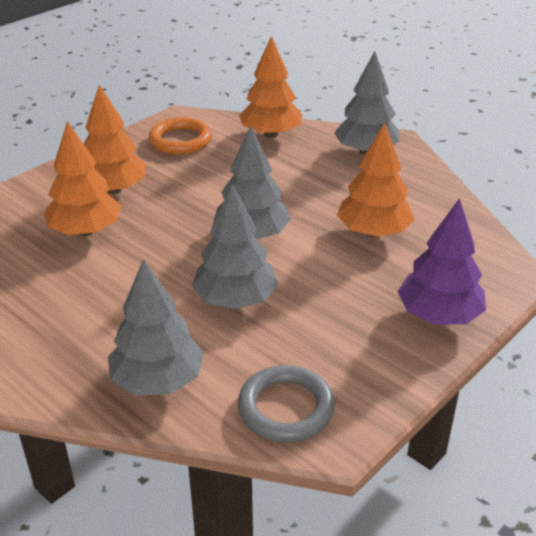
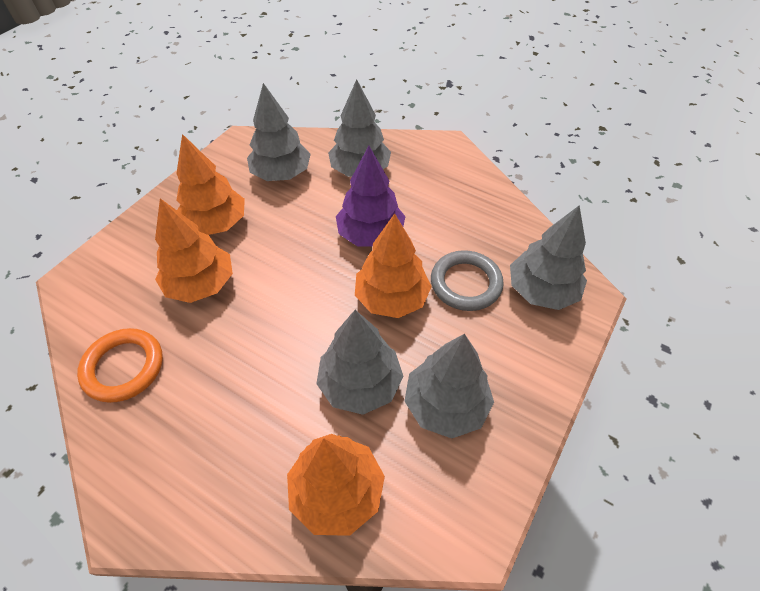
grey tree: 4 -> 5

